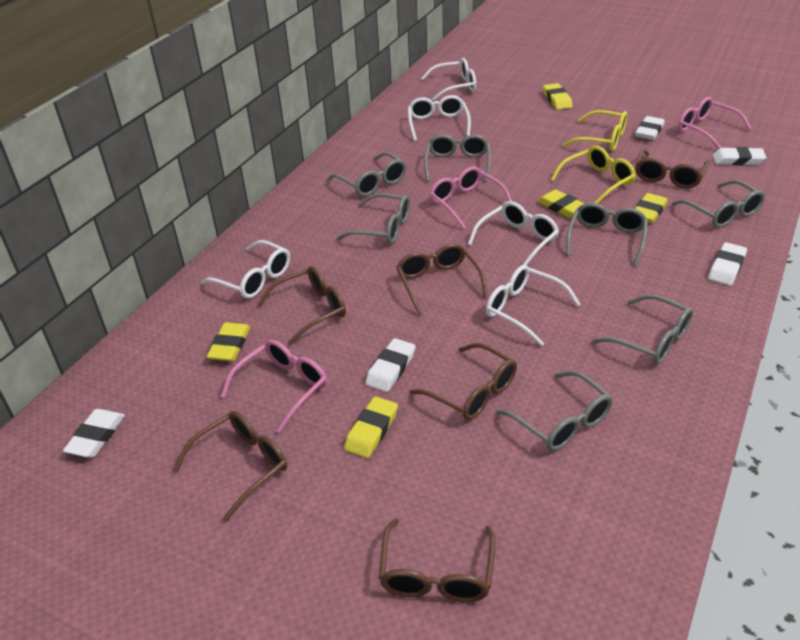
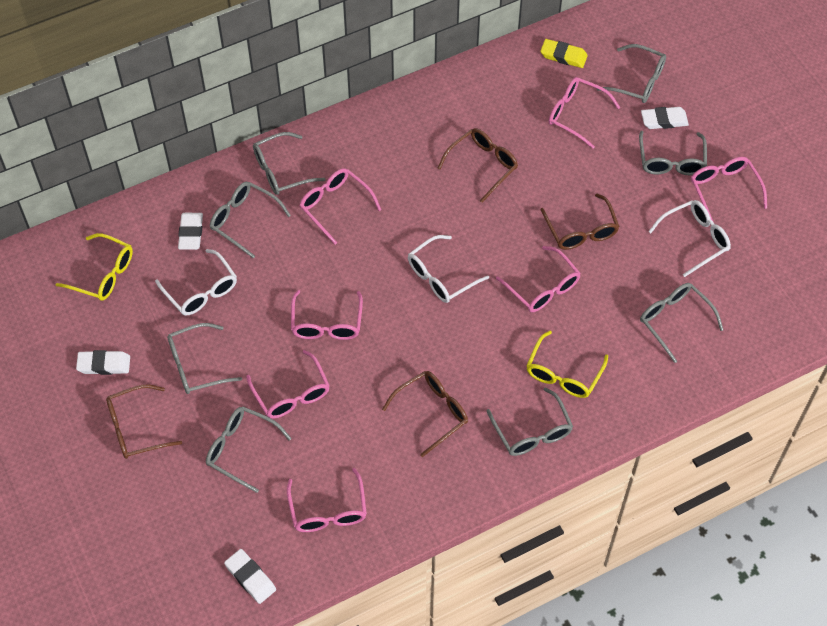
brown glasses: 6 -> 4
grey glasses: 7 -> 8
pink glasses: 3 -> 7
white eraser: 5 -> 4
white glasses: 5 -> 3
yellow eraser: 5 -> 1

